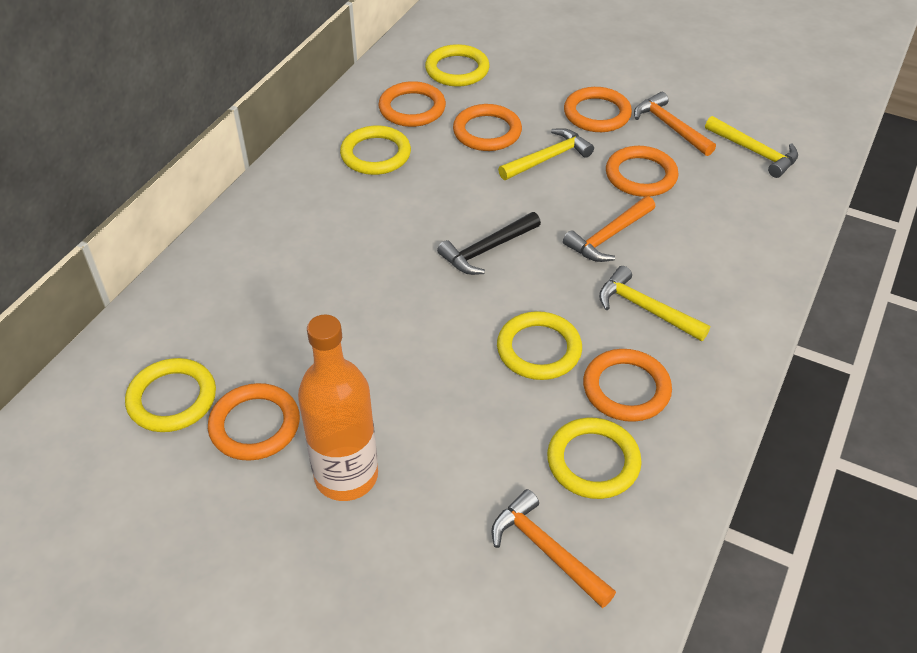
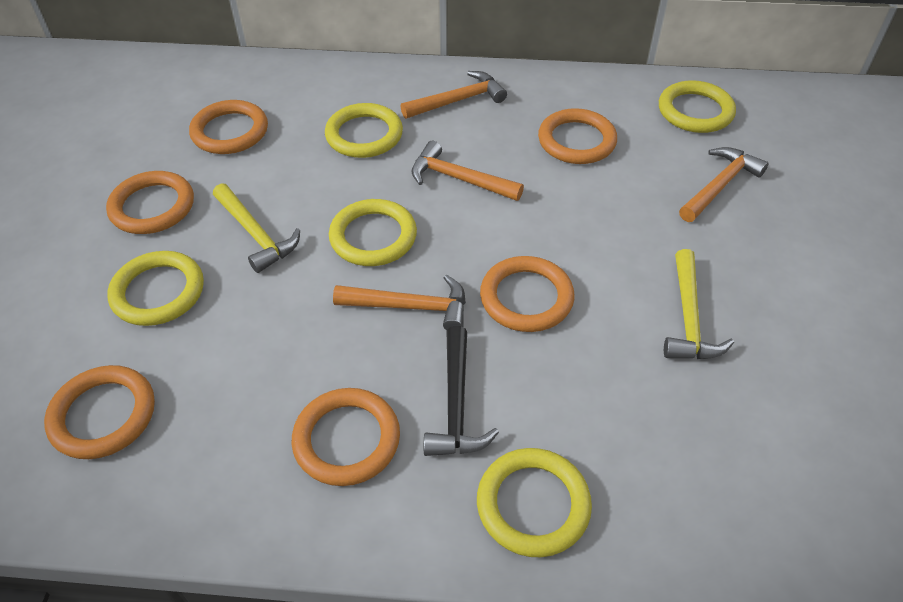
orange bottle: 1 -> 0
orange hammer: 3 -> 4
yellow hammer: 3 -> 2

